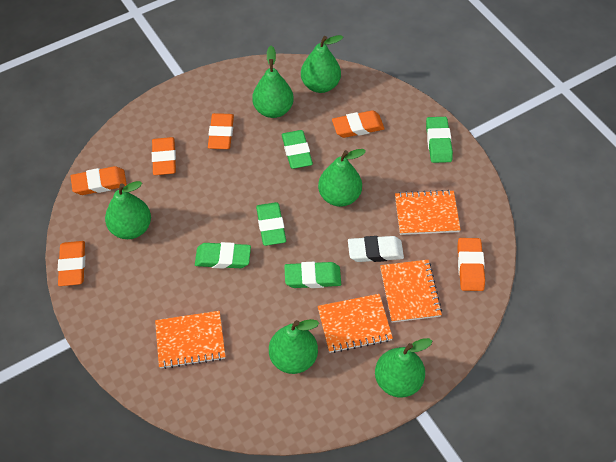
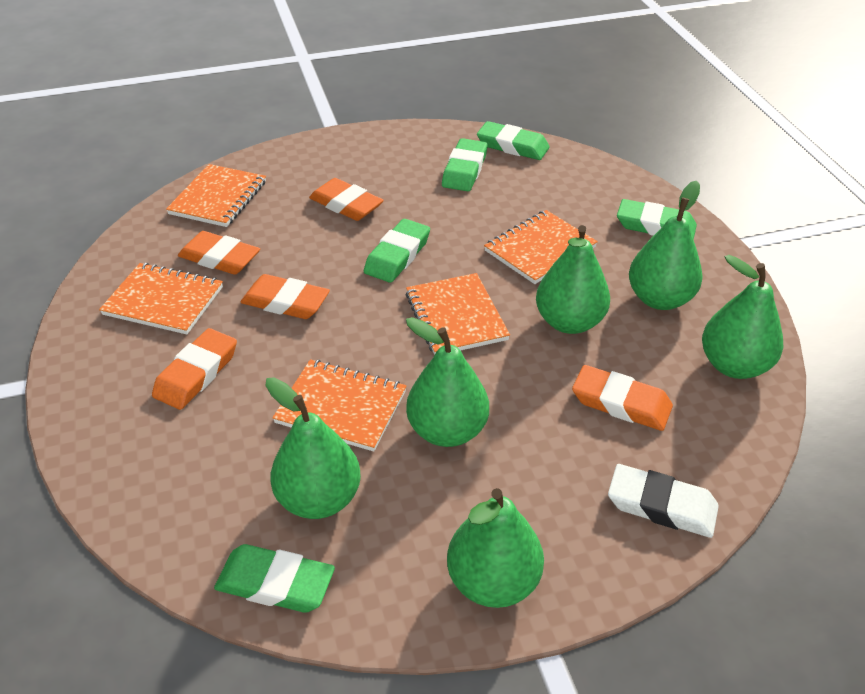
orange eraser: 6 -> 5
orange notebook: 4 -> 5

